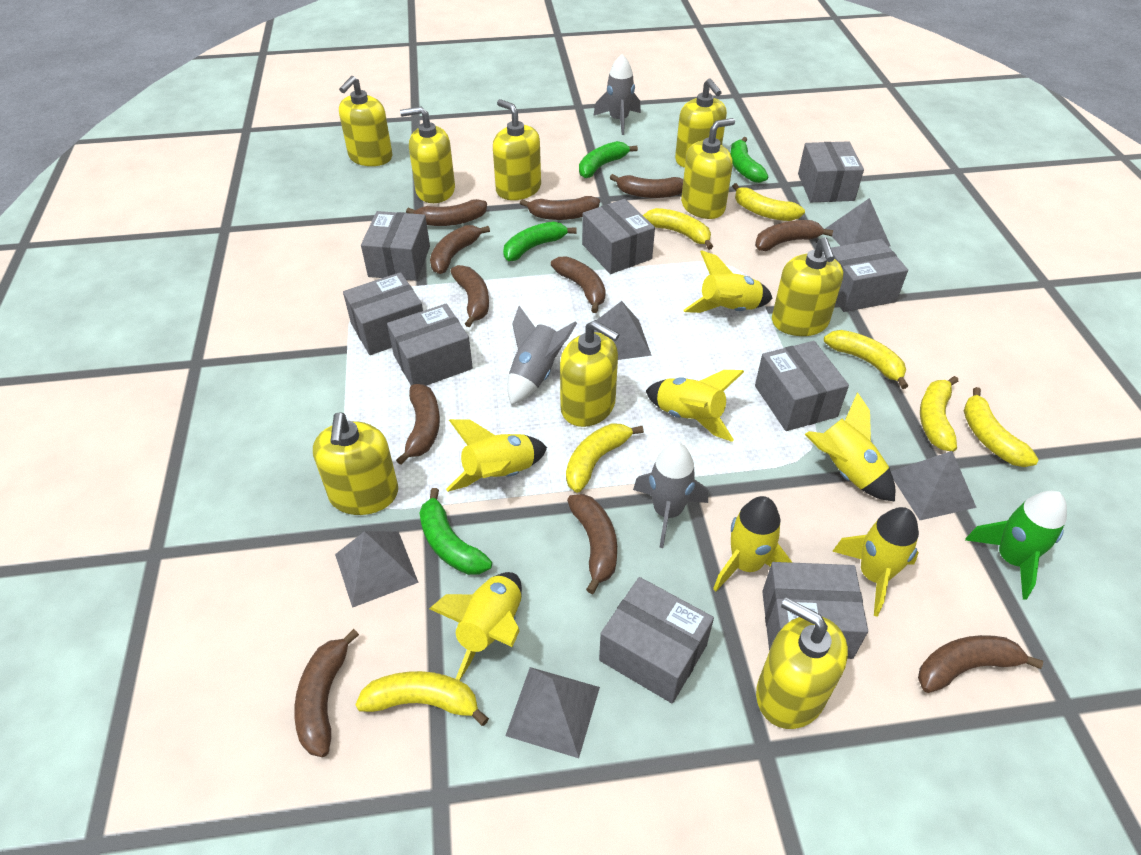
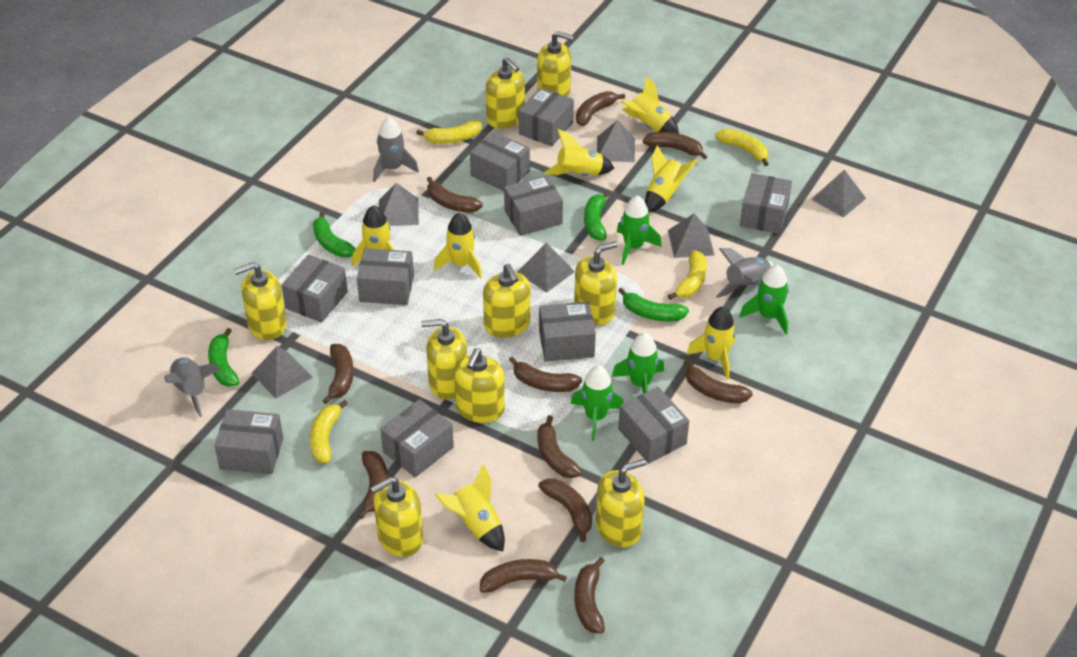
green rocket: 1 -> 4
grey box: 9 -> 10
grey pyramid: 5 -> 6
yellow banana: 7 -> 4

